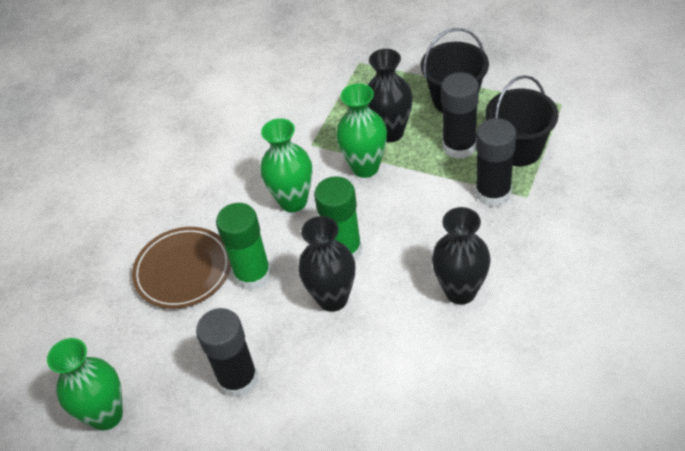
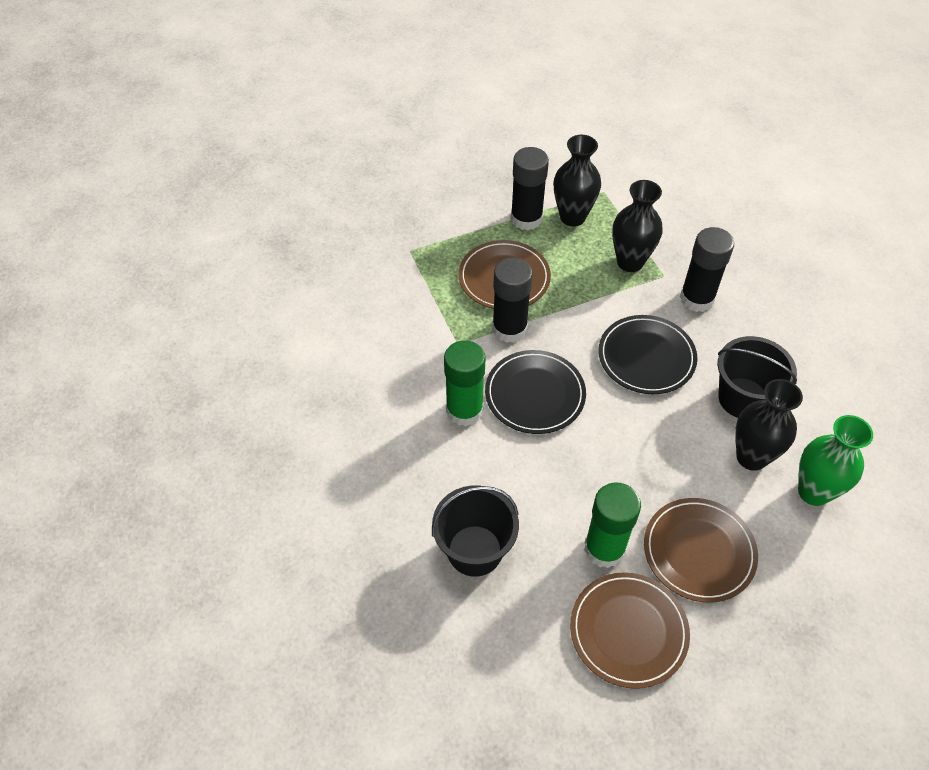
black plate: 0 -> 2
brown plate: 1 -> 3
green vase: 3 -> 1

